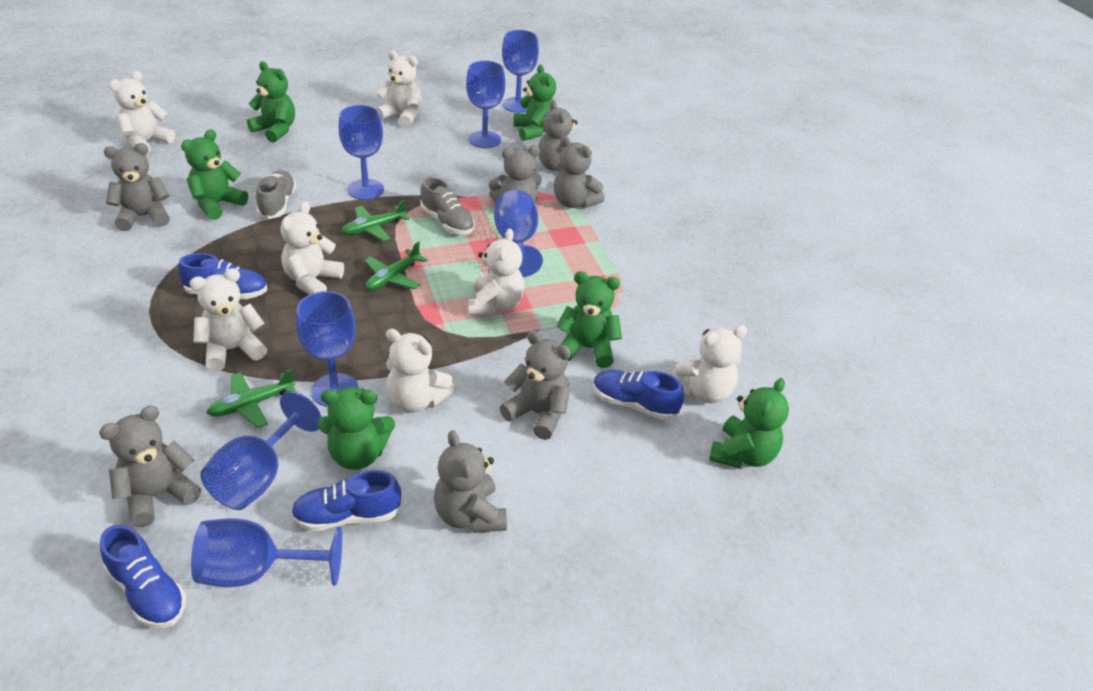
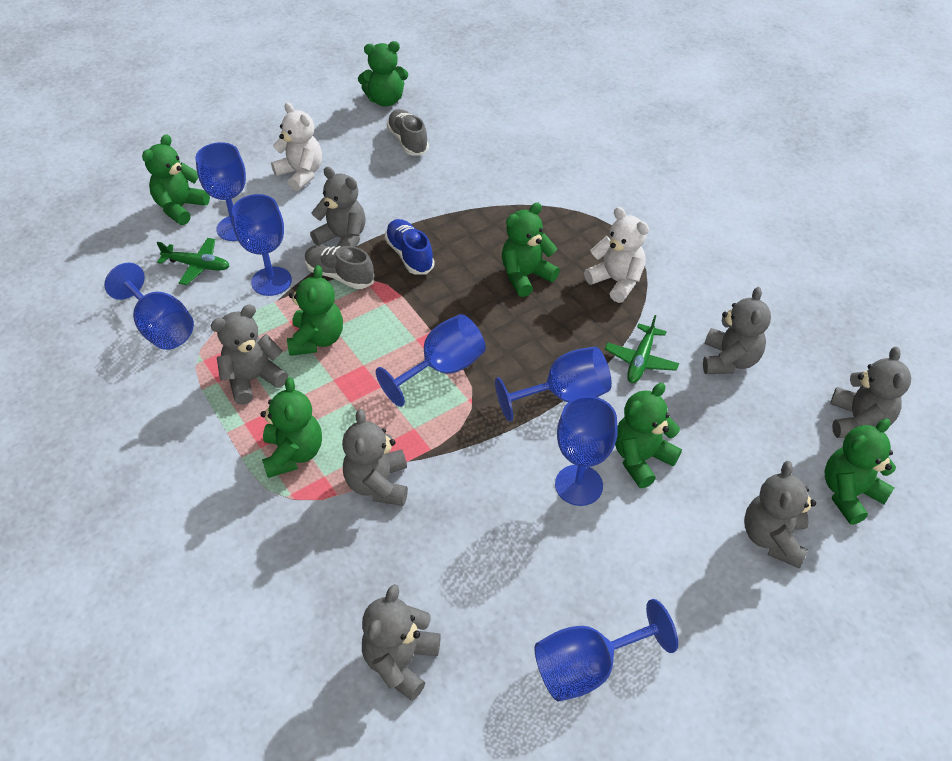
blue shoe: 4 -> 1
green plane: 3 -> 2
green teddy bear: 6 -> 7
white teddy bear: 7 -> 2

